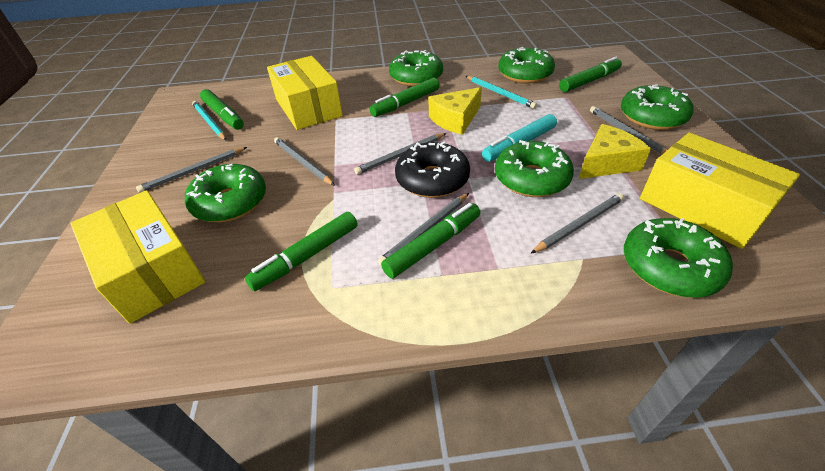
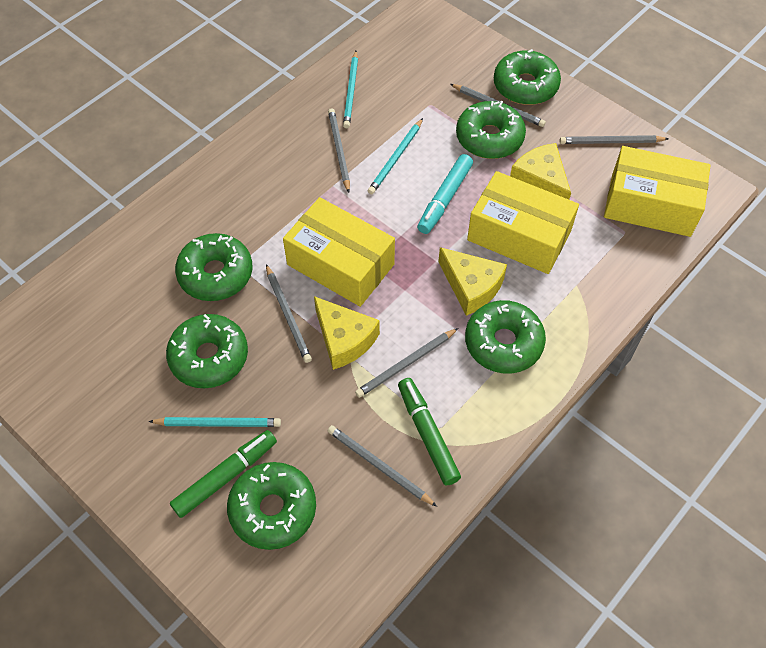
black donut: 1 -> 0
green marker: 5 -> 2
turquoise pencil: 2 -> 3
yellow cheese: 2 -> 3

